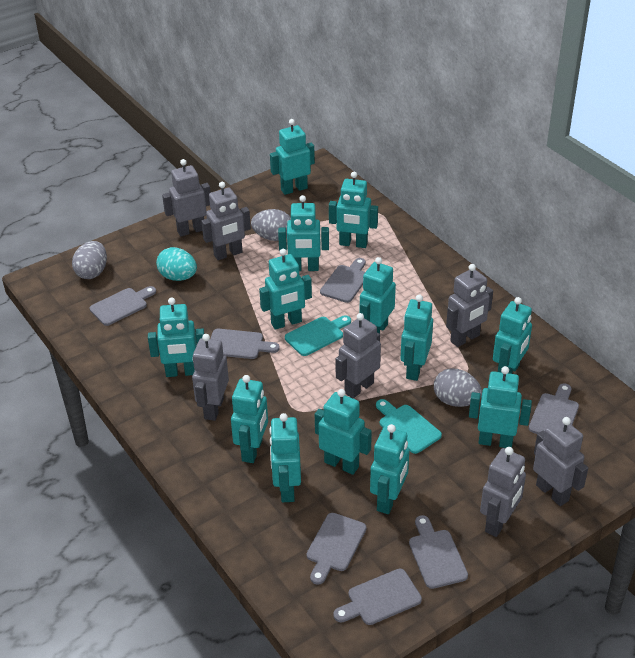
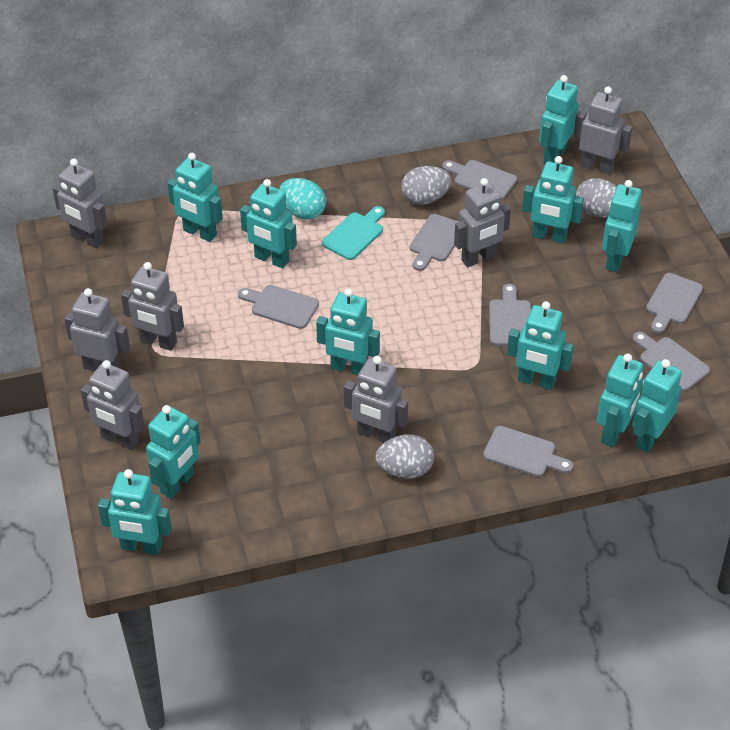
turquoise cutting board: 2 -> 1
turquoise robot: 13 -> 11

